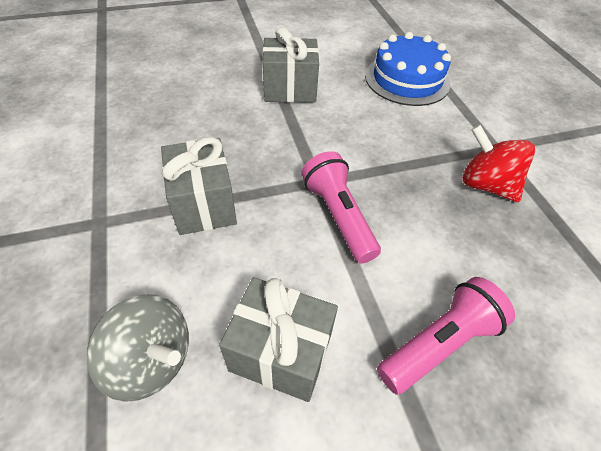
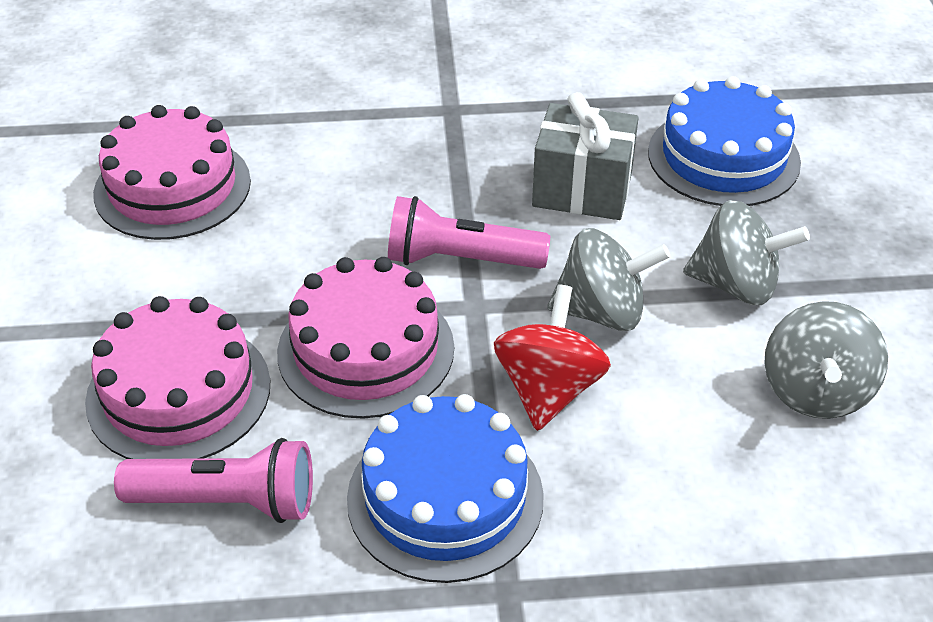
blue cake: 1 -> 2
grey gift: 3 -> 1
grey spinning top: 1 -> 3
pink cake: 0 -> 3

